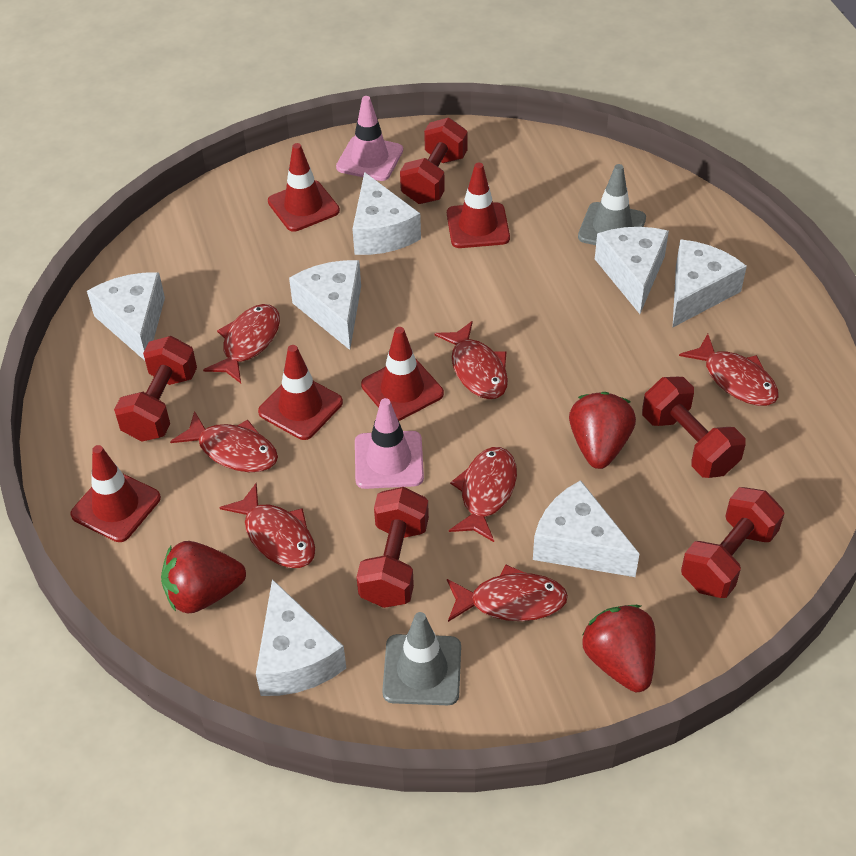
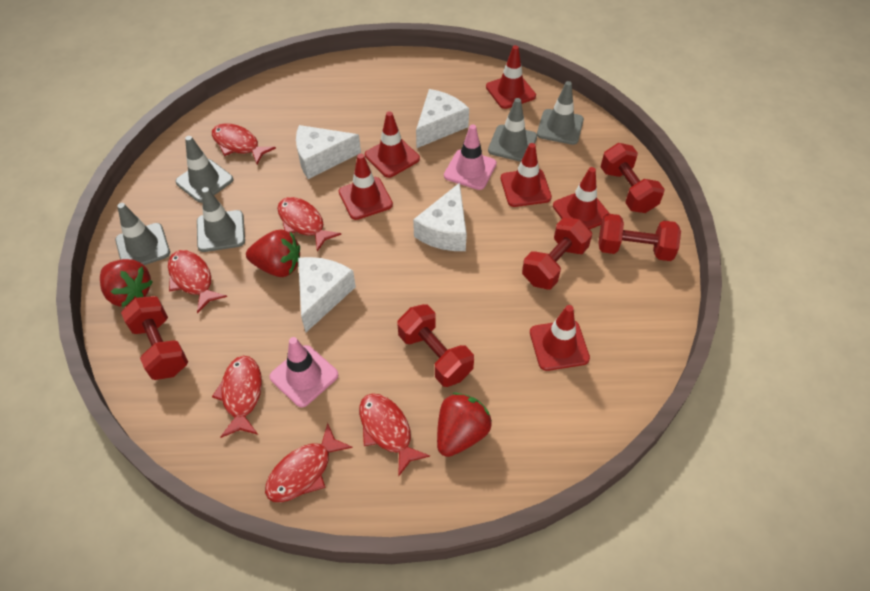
grey traffic cone: 2 -> 5
red fish: 7 -> 6
red traffic cone: 5 -> 6
white cheese: 7 -> 4

